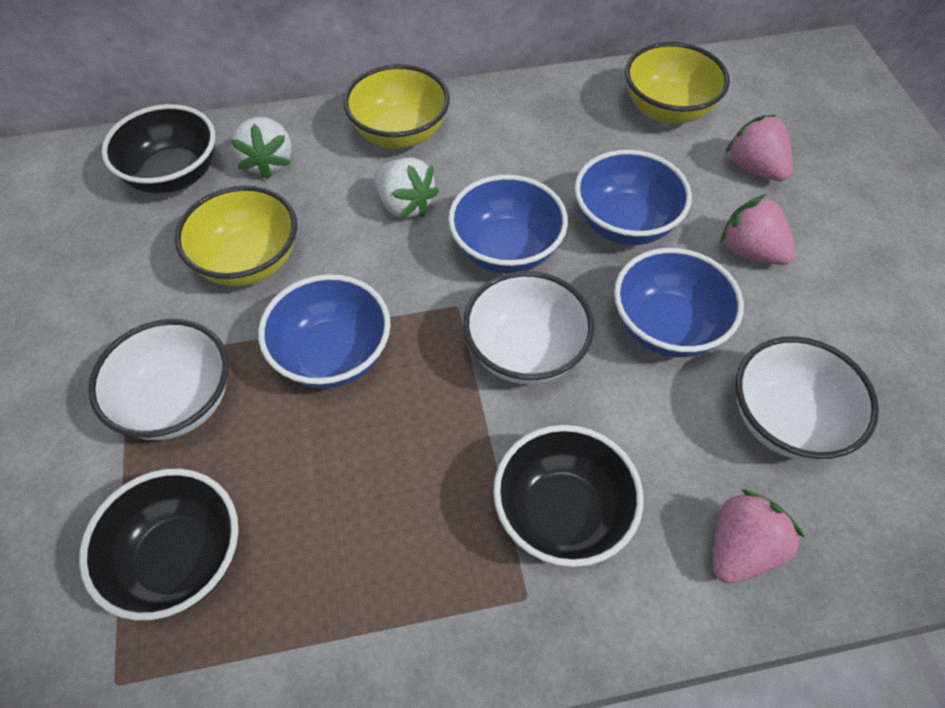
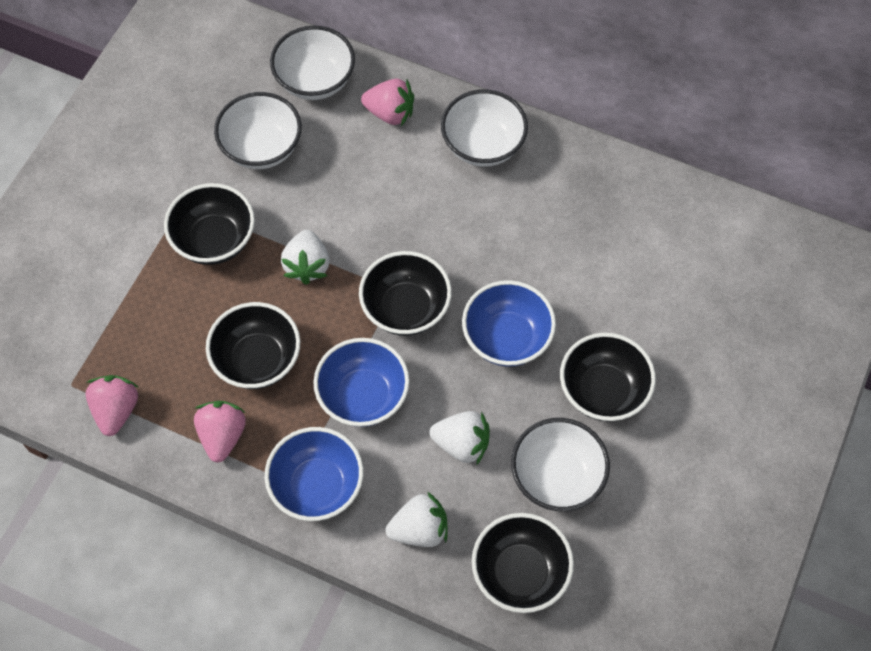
black bowl: 3 -> 5
blue bowl: 4 -> 3
white bowl: 3 -> 4
white strawberry: 2 -> 3
yellow bowl: 3 -> 0

